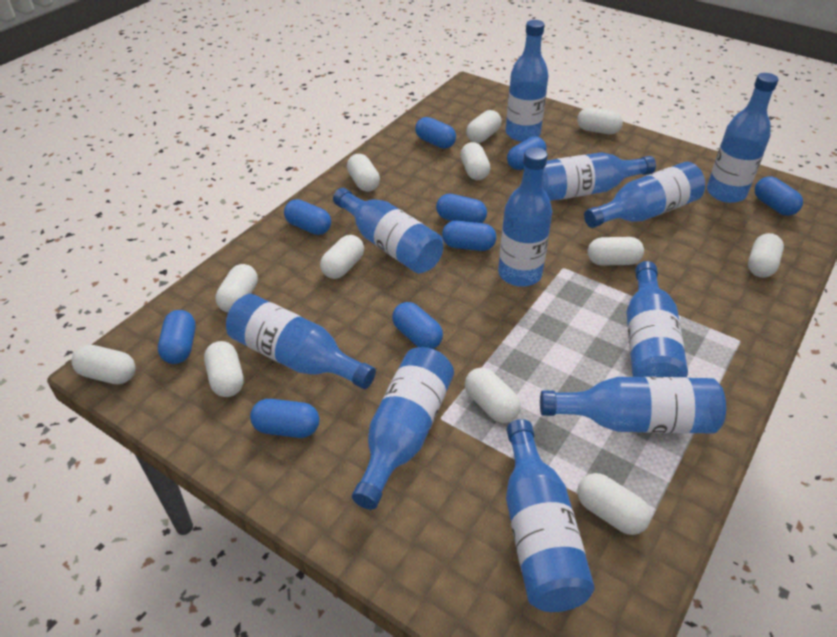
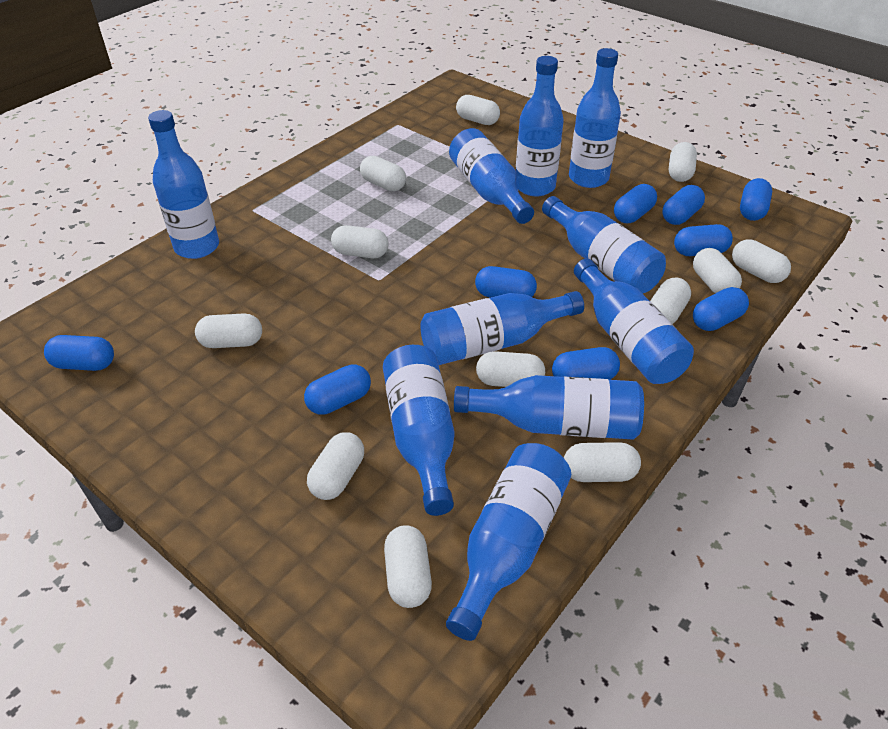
blue bottle: 11 -> 10

